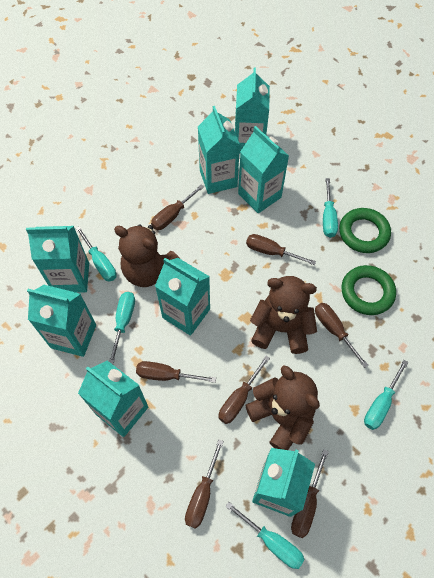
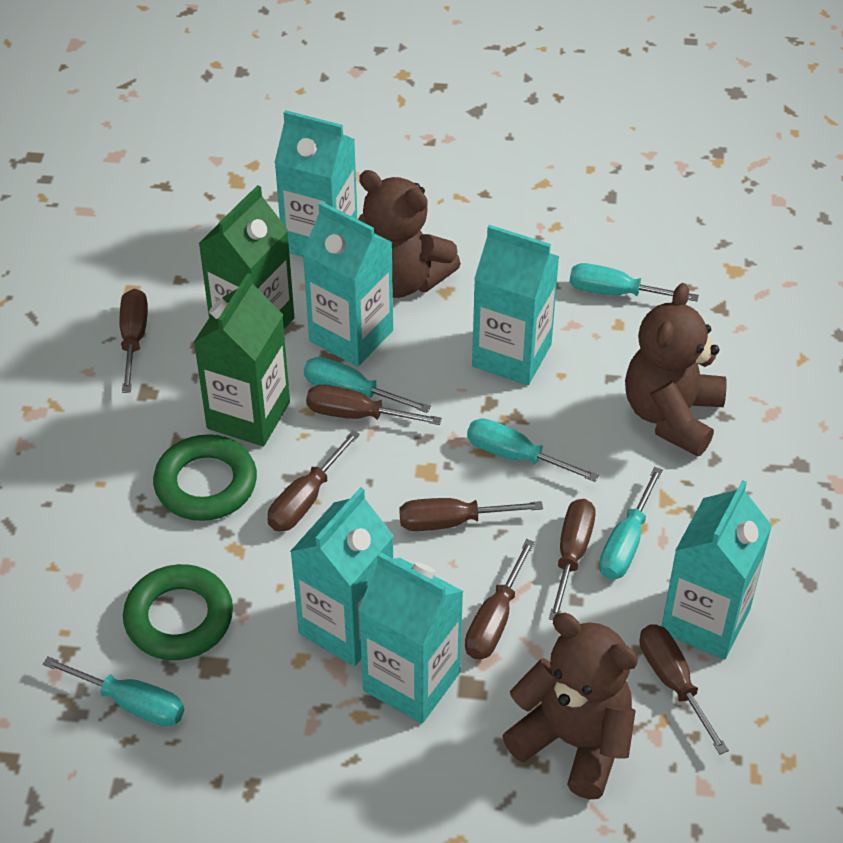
green carton: 0 -> 2
turquoise carton: 8 -> 6

